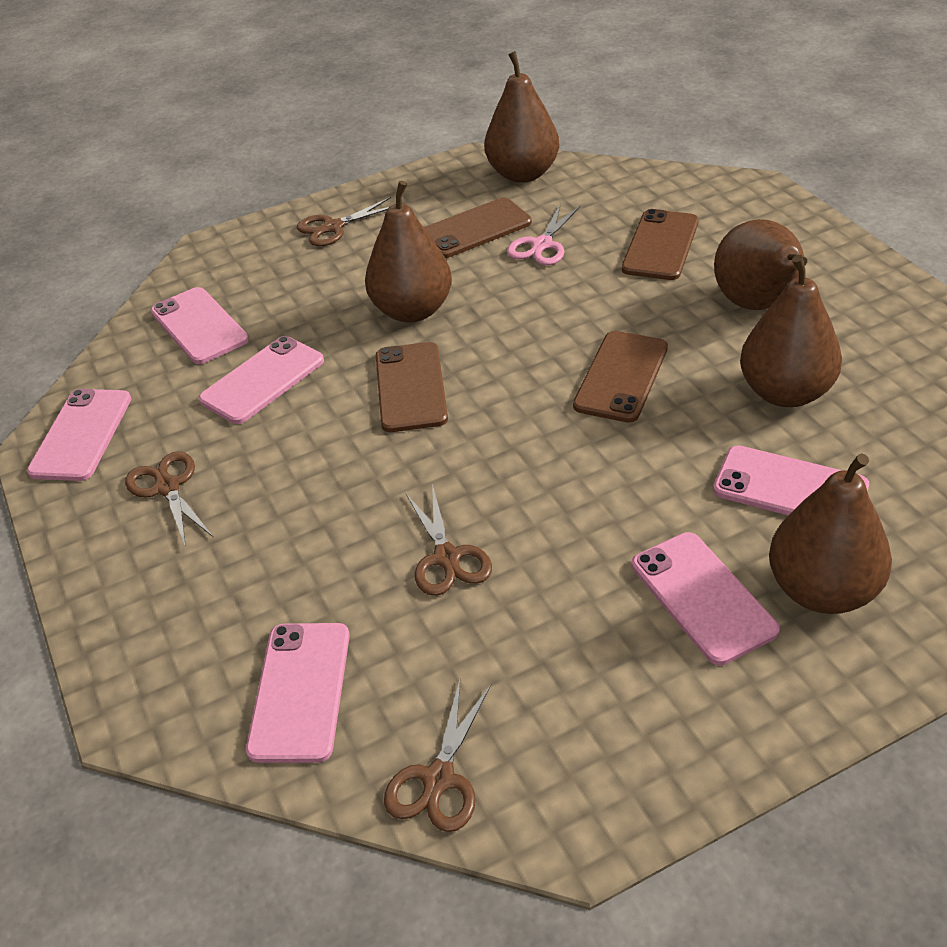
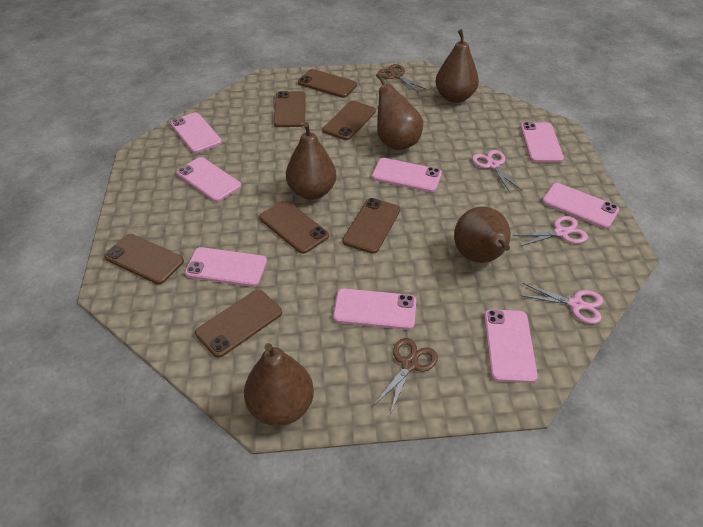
brown phone: 4 -> 7
brown scissors: 4 -> 2
pink phone: 6 -> 8
pink scissors: 1 -> 3

